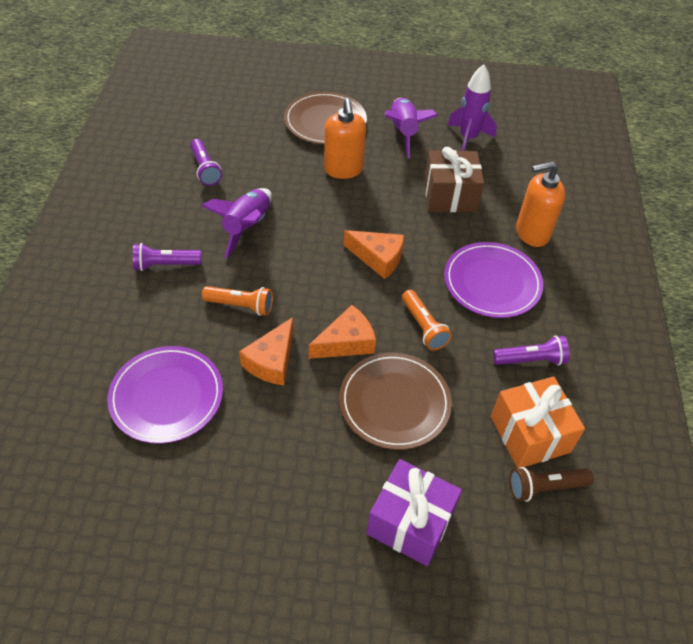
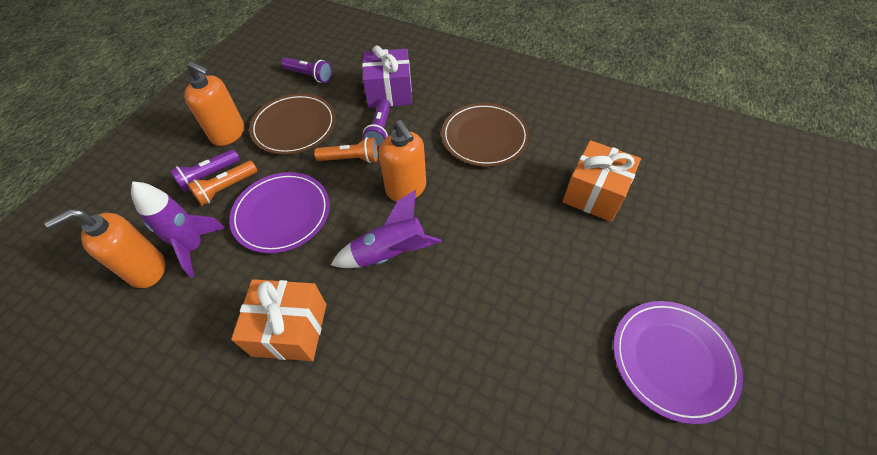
brown flashlight: 1 -> 0
brown gift: 1 -> 0
orange cheese: 3 -> 0
orange gift: 1 -> 2
orange soap dispenser: 2 -> 3
purple rocket: 3 -> 2

